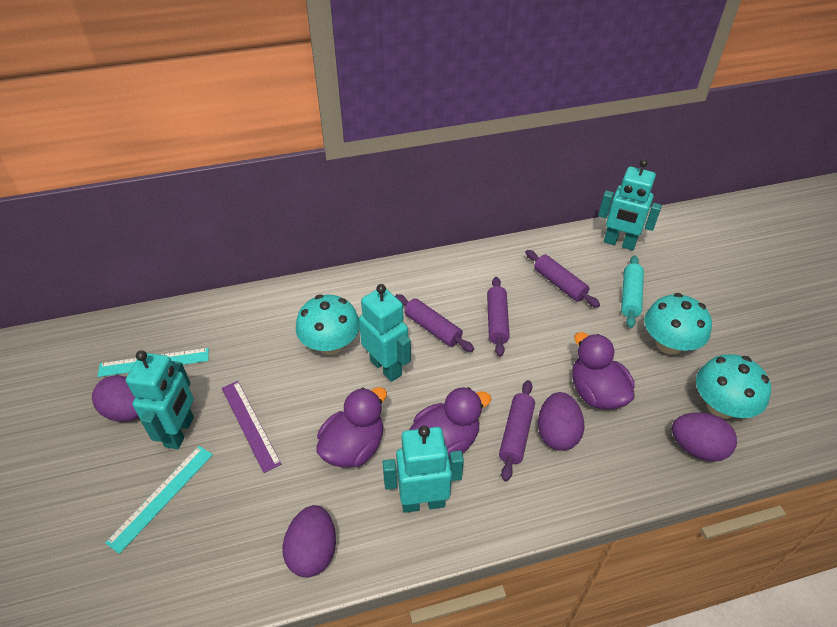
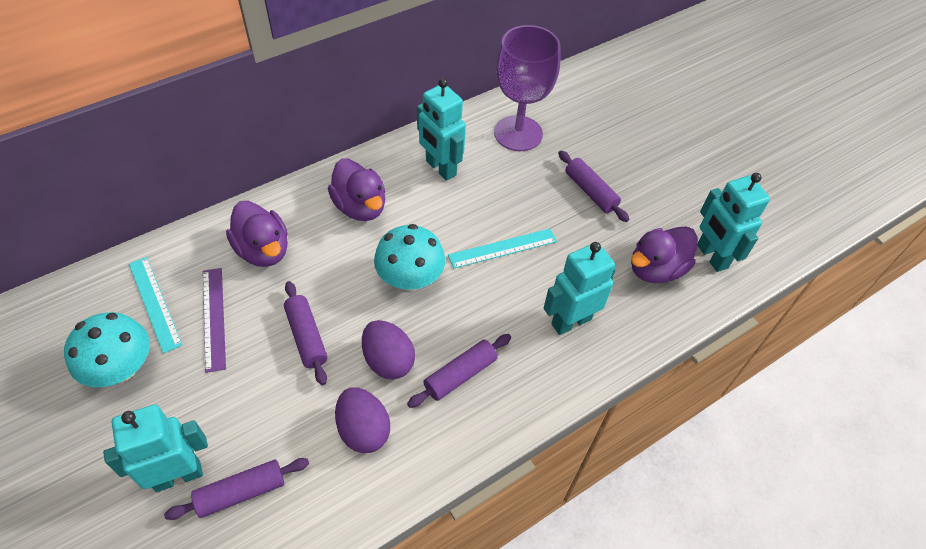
purple egg: 4 -> 2
purple goblet: 0 -> 1
turquoise mushroom: 3 -> 2
turquoise rolling pin: 1 -> 0

